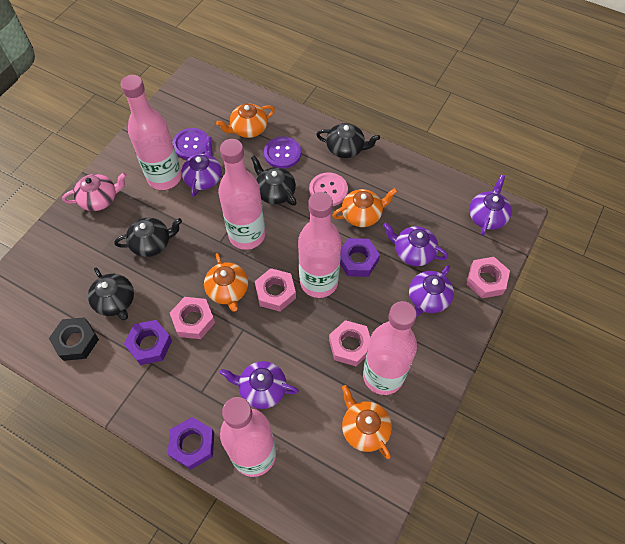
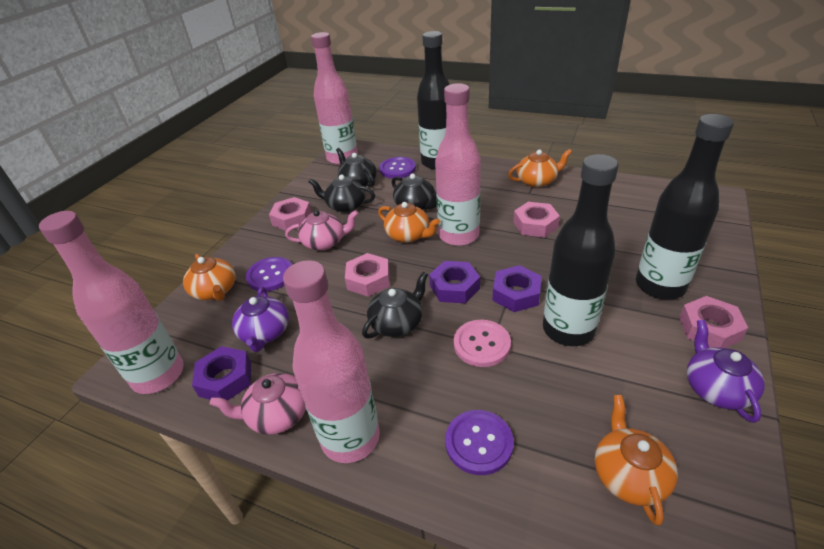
black bottle: 0 -> 3
black nut: 1 -> 0
pink bottle: 5 -> 4
pink teapot: 1 -> 2
purple button: 2 -> 3
purple teapot: 5 -> 2

